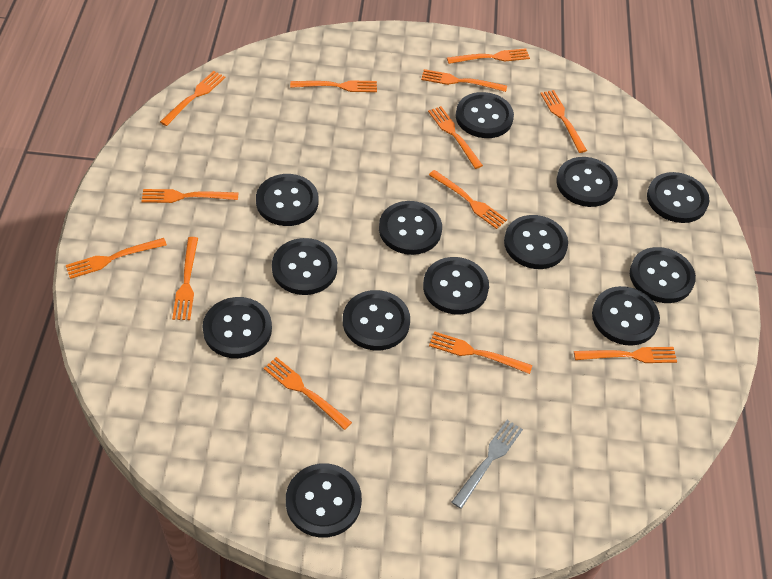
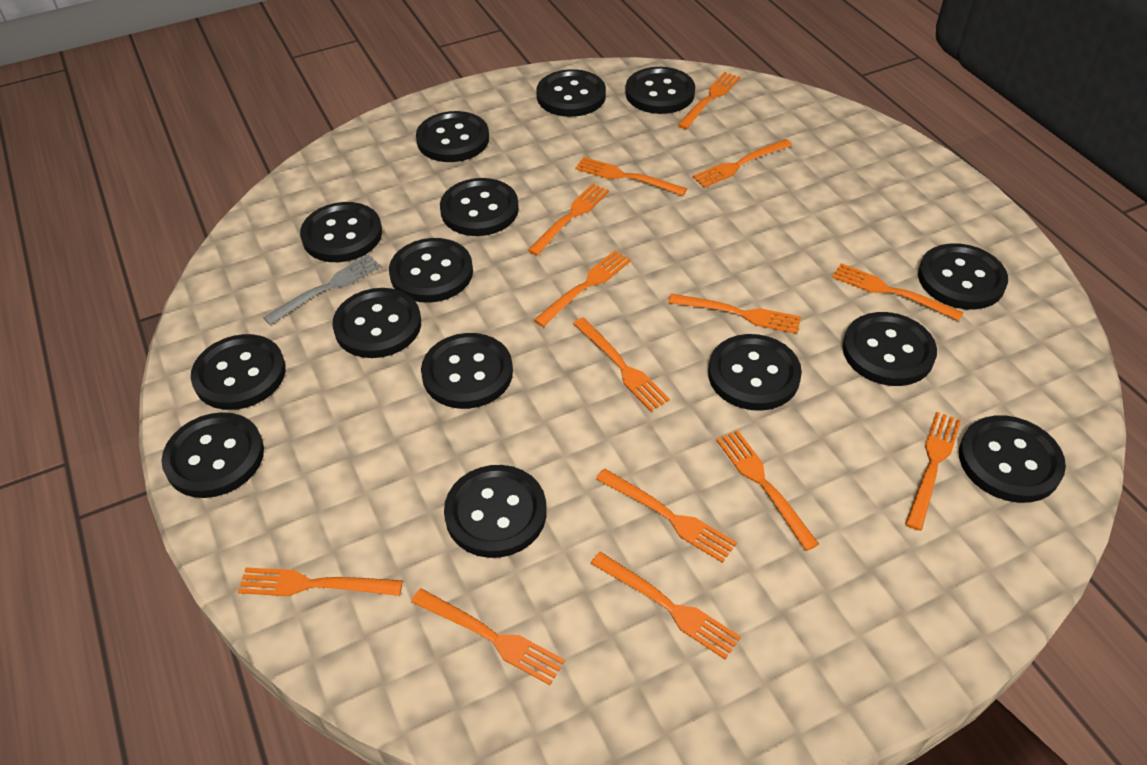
black button: 13 -> 15
orange fork: 13 -> 14

